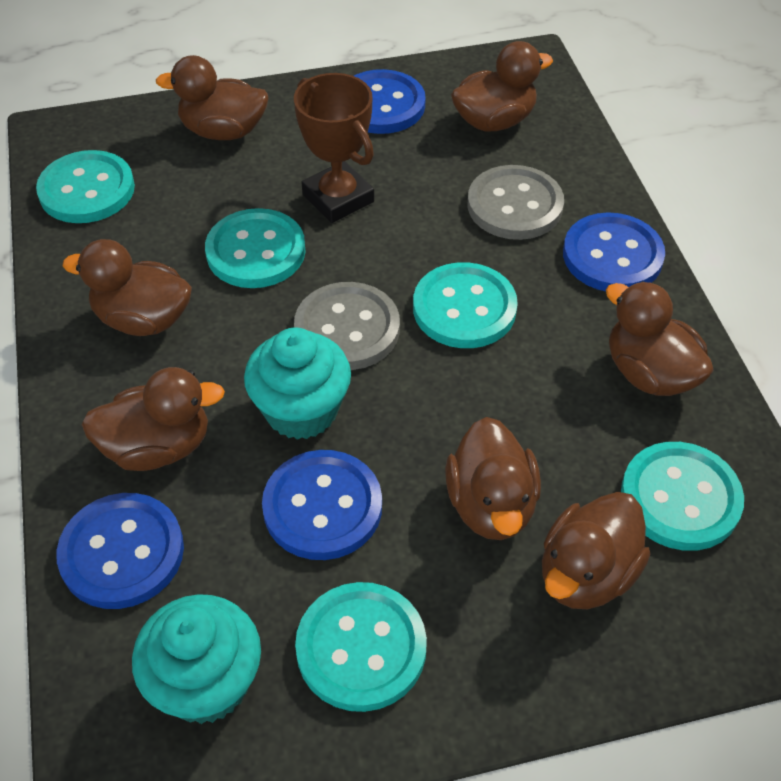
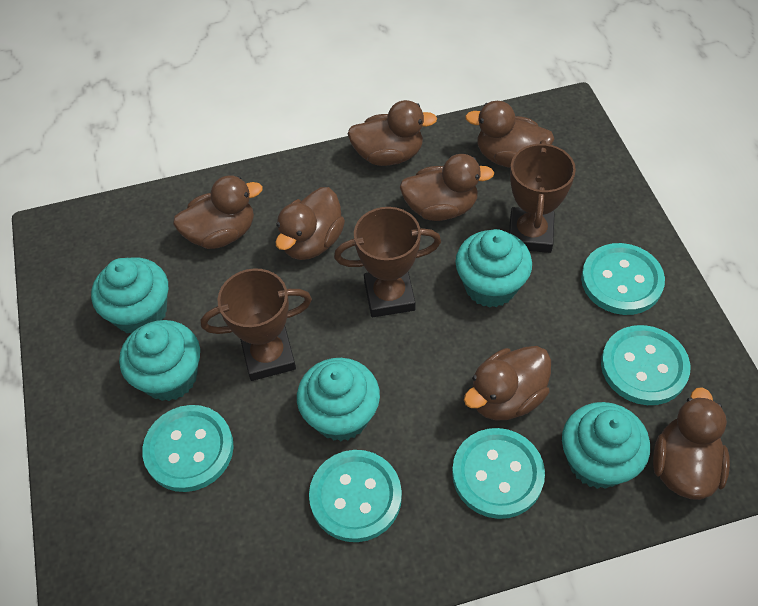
blue button: 4 -> 0
brown trophy: 1 -> 3
grey button: 2 -> 0
turquoise cupcake: 2 -> 5

